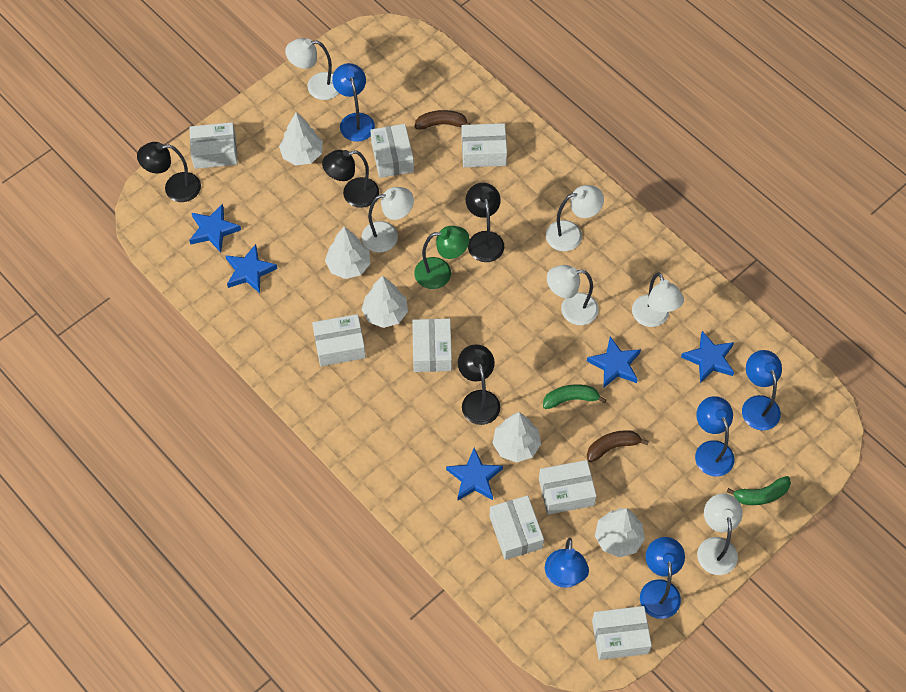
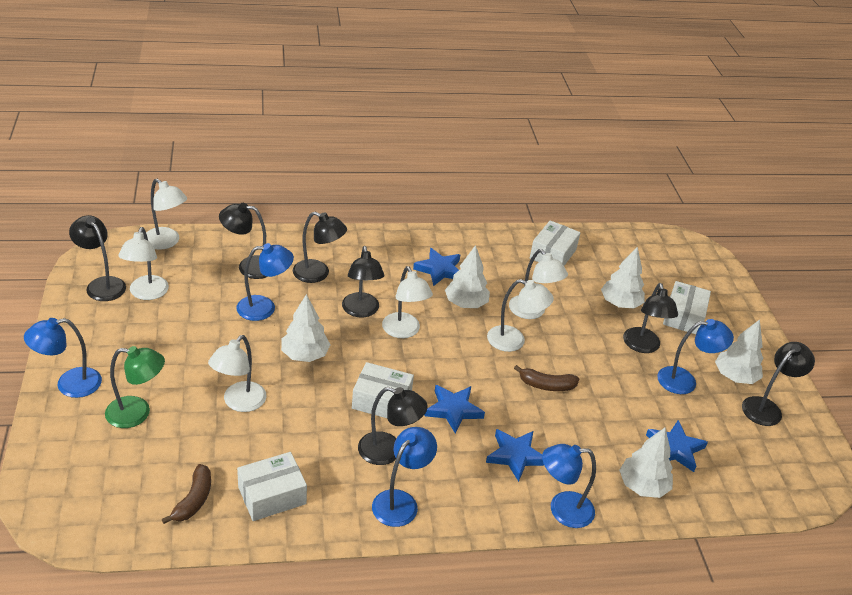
black lamp: 4 -> 7
blue star: 5 -> 4
green banana: 2 -> 0
white box: 8 -> 4

